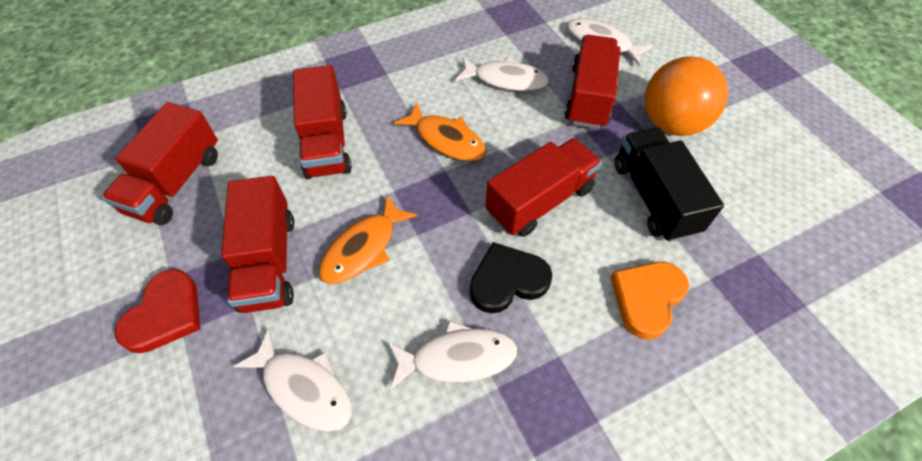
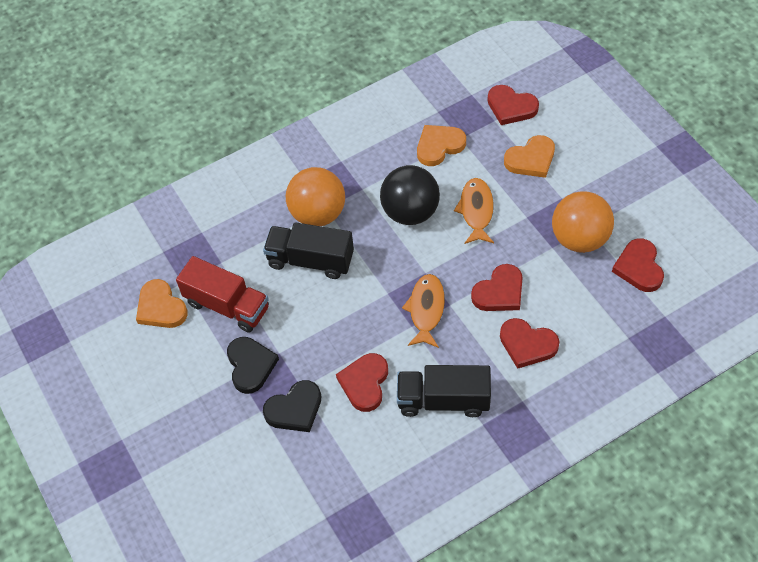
black ball: 0 -> 1
black heart: 1 -> 2
black truck: 1 -> 2
orange ball: 1 -> 2
orange heart: 1 -> 3
red heart: 1 -> 5
red truck: 5 -> 1
white fish: 4 -> 0

